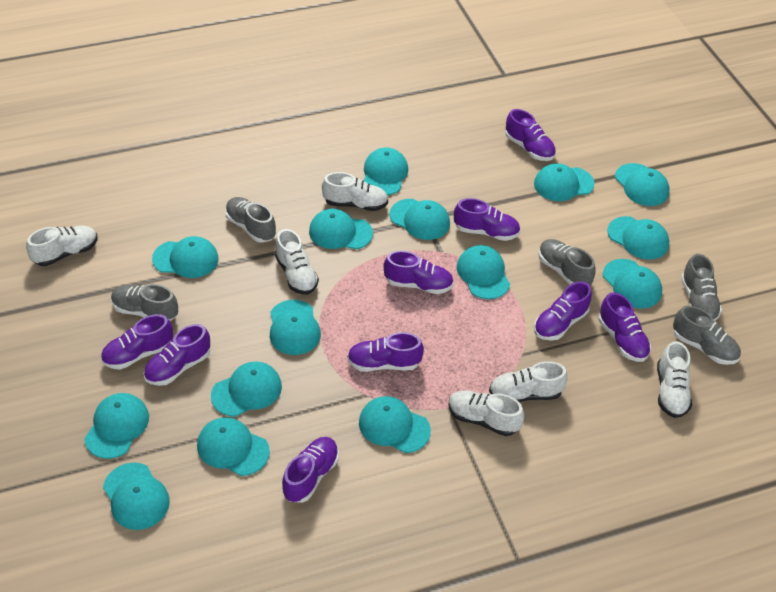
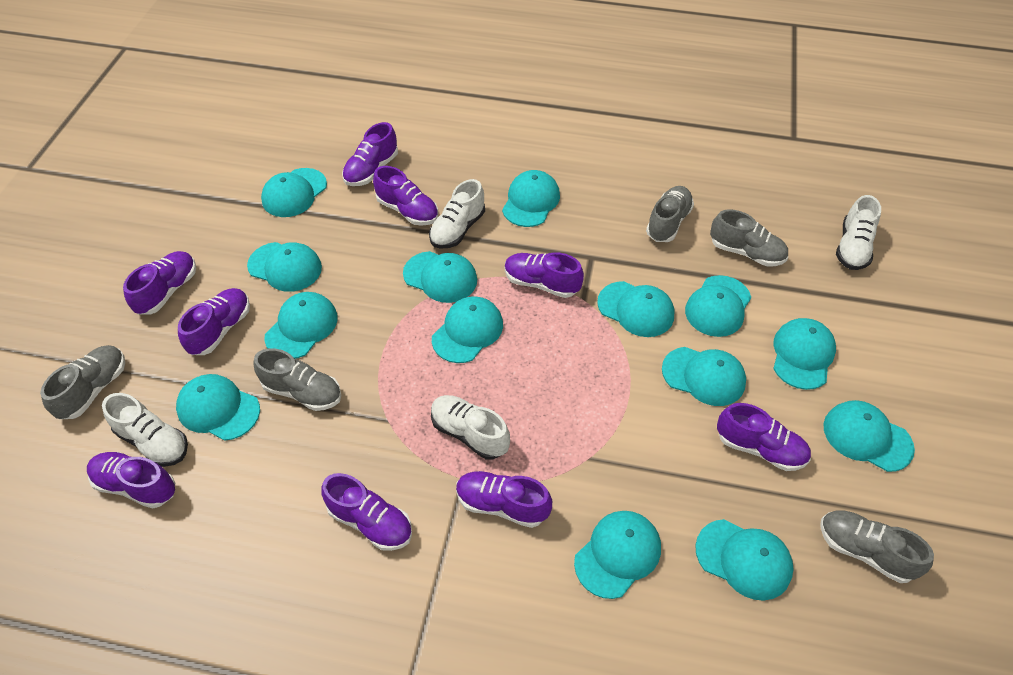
turquoise cap: 15 -> 14
white shoe: 6 -> 4

